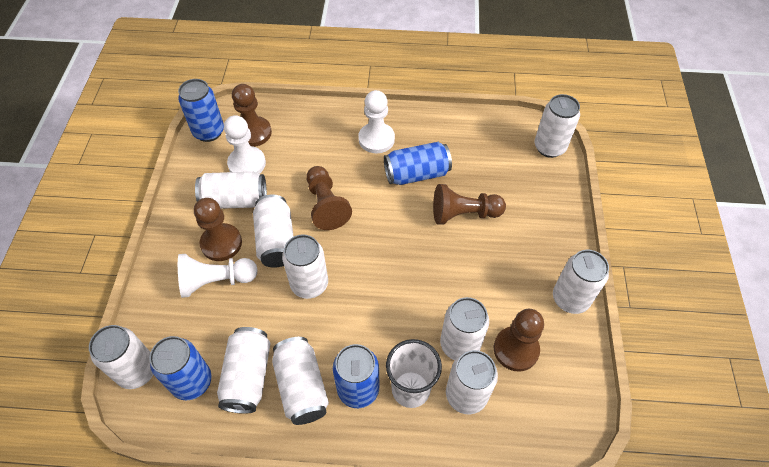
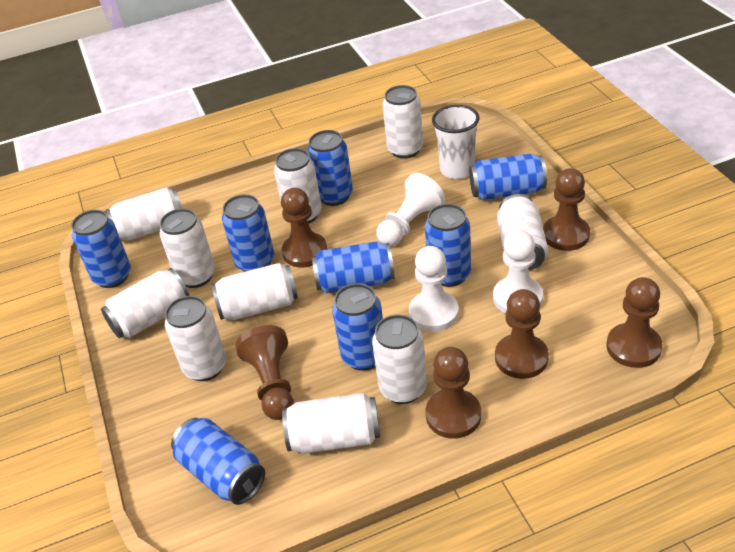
blue can: 4 -> 8
brown pawn: 5 -> 6

